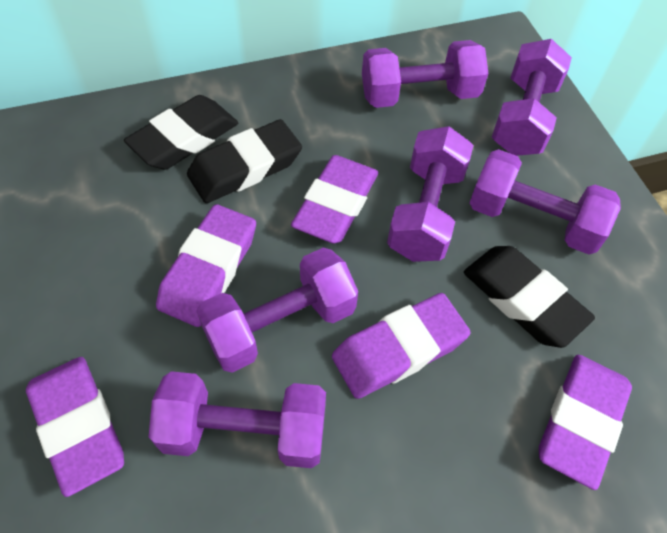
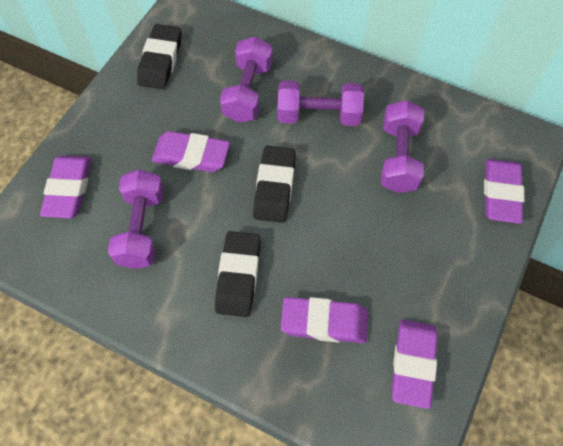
purple dumbbell: 6 -> 4

